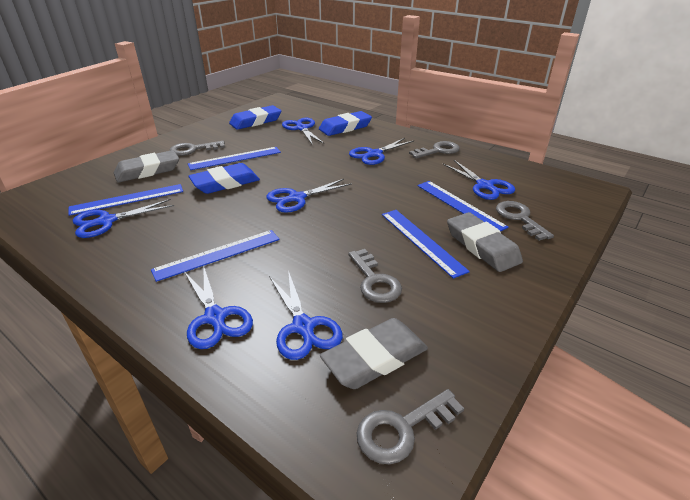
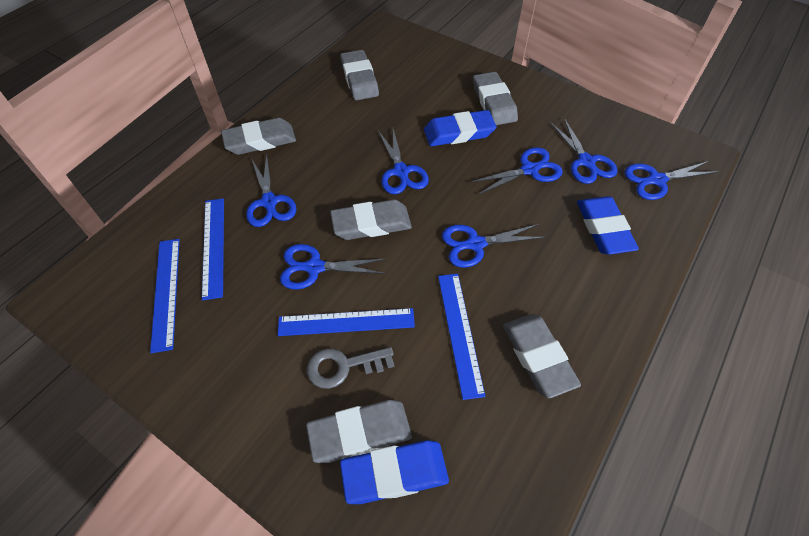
blue ruler: 5 -> 4
grey eraser: 3 -> 6
grey key: 5 -> 1

